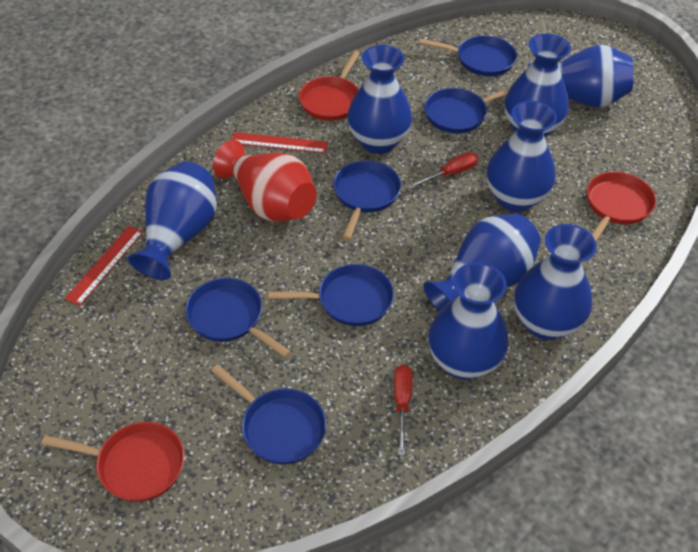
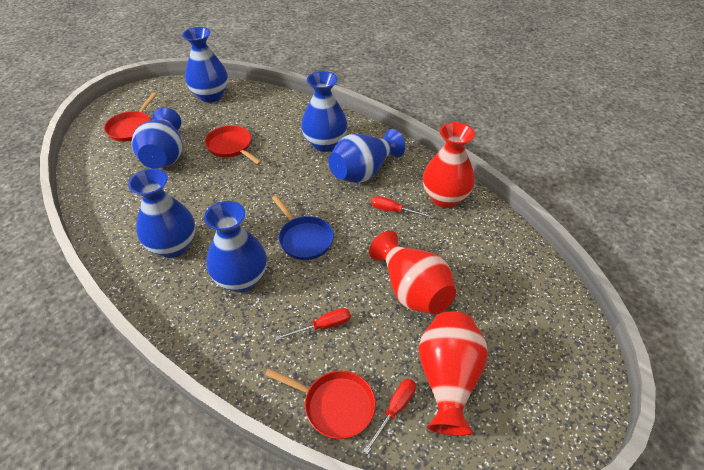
blue pan: 6 -> 1
blue vase: 8 -> 6
red ruler: 2 -> 0
red screwdriver: 2 -> 3
red vase: 1 -> 3

